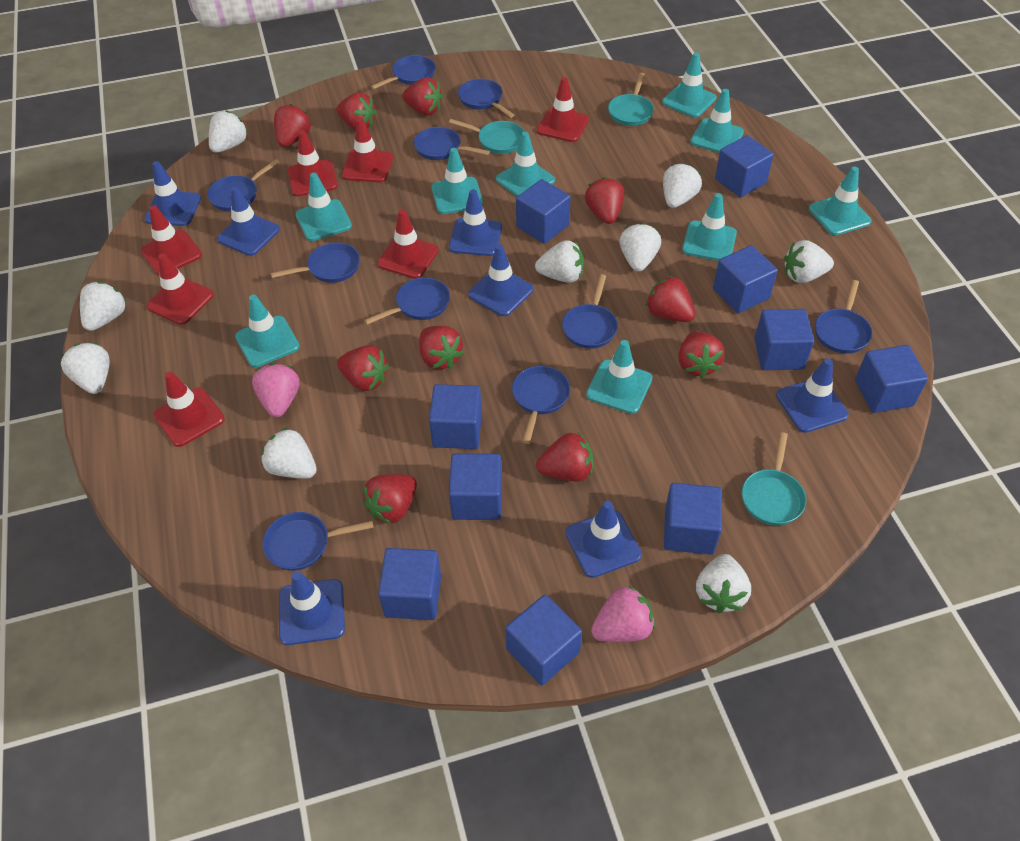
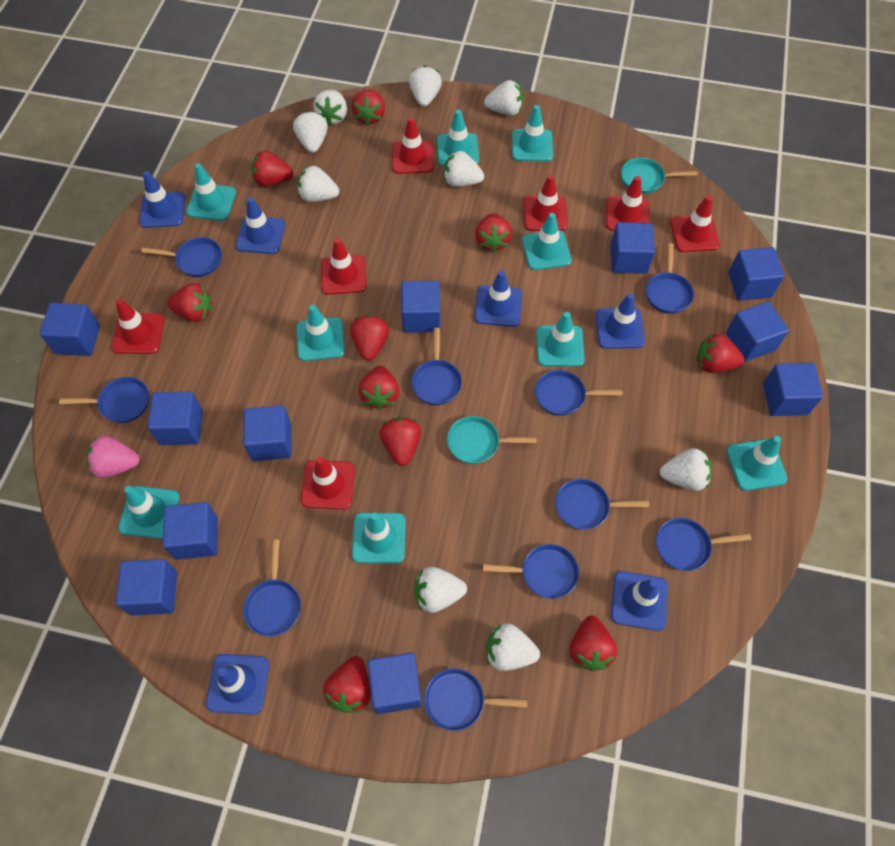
blue cube: 10 -> 11
blue traffic cone: 7 -> 6
pink strawberry: 2 -> 1
turquoise pan: 3 -> 2

